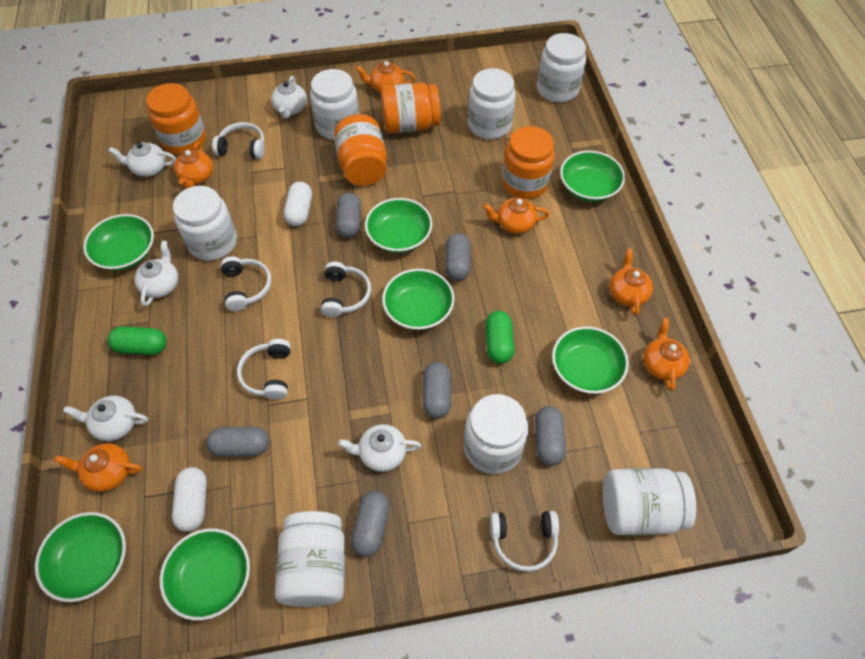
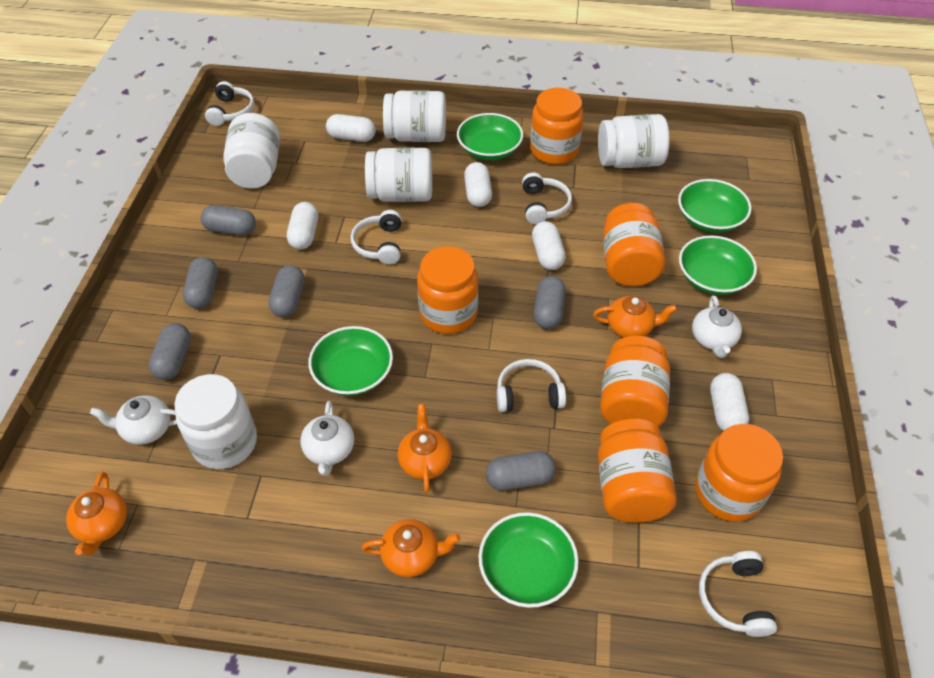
green bowl: 7 -> 5
green capsule: 2 -> 0
orange jar: 4 -> 6
orange teapot: 6 -> 4
white capsule: 2 -> 5
white jar: 7 -> 5
white teapot: 5 -> 3

